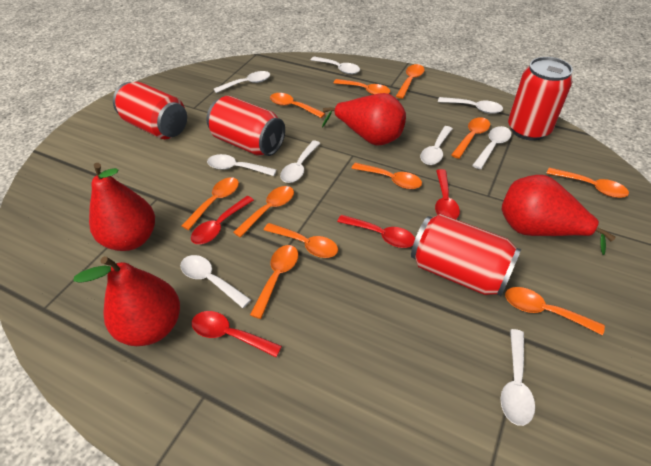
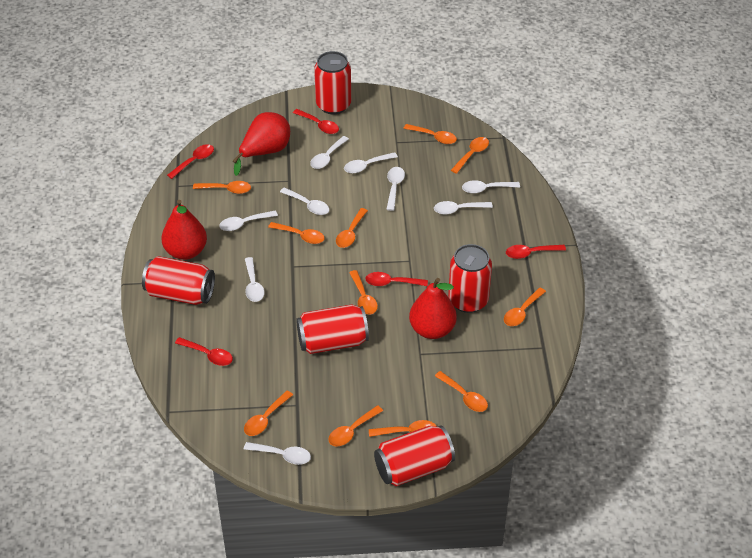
red can: 4 -> 5
red pear: 4 -> 3
red spoon: 4 -> 5

